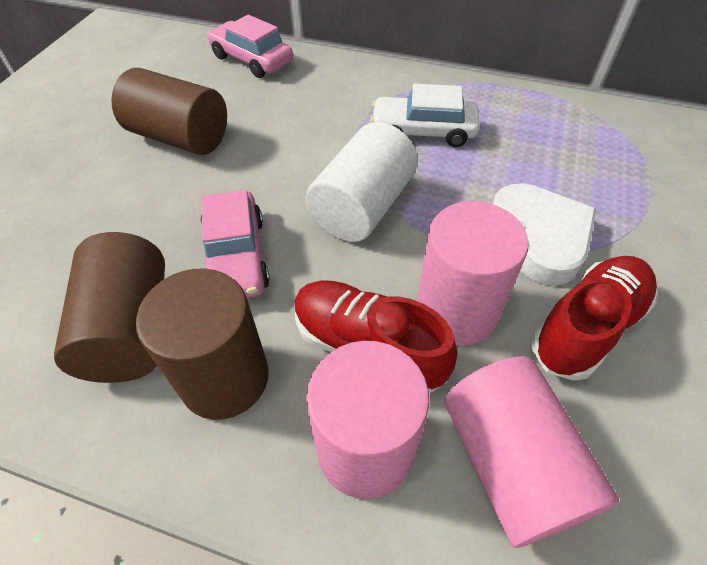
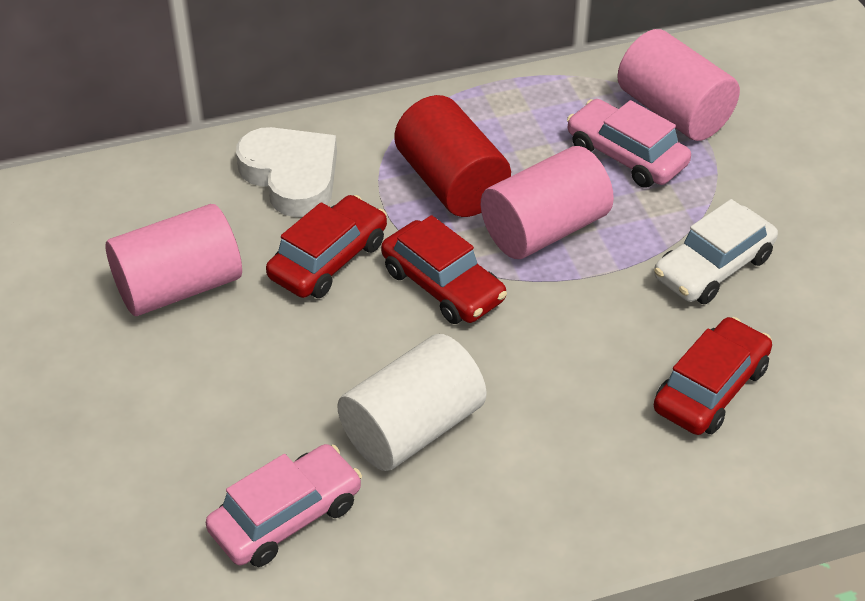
brown cylinder: 3 -> 0
red car: 0 -> 3
red cylinder: 0 -> 1
red shoe: 2 -> 0

